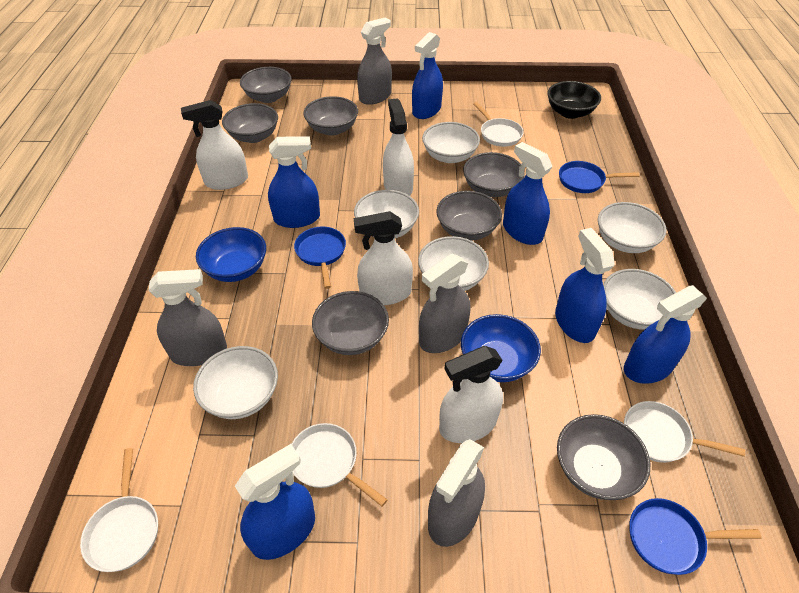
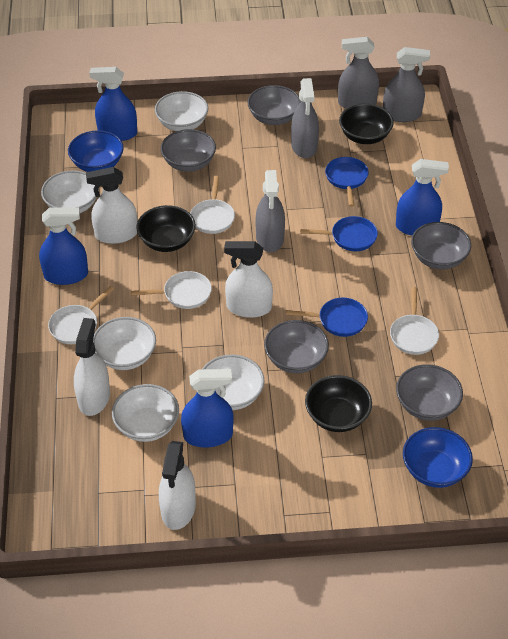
black bowl: 1 -> 3
blue spray bottle: 6 -> 4
grey bowl: 7 -> 5
white bowl: 6 -> 5

